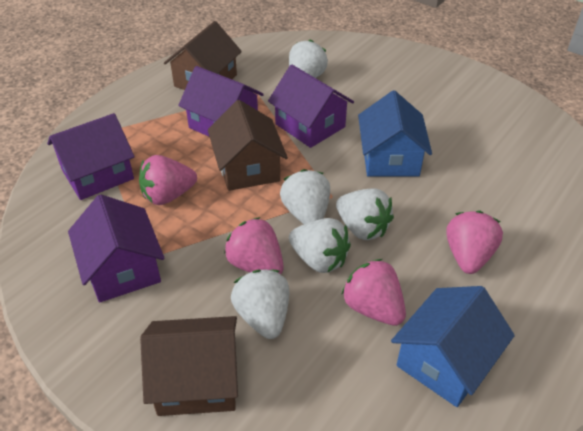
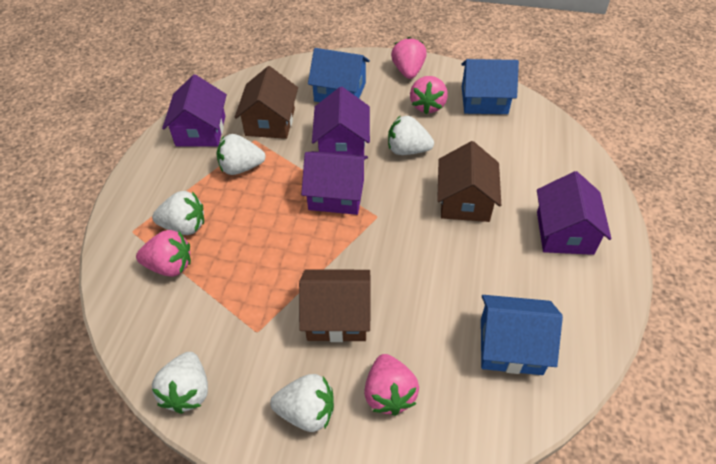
blue house: 2 -> 3

